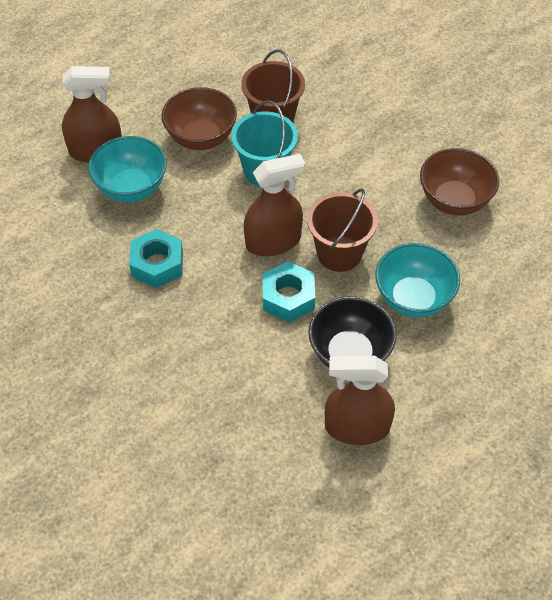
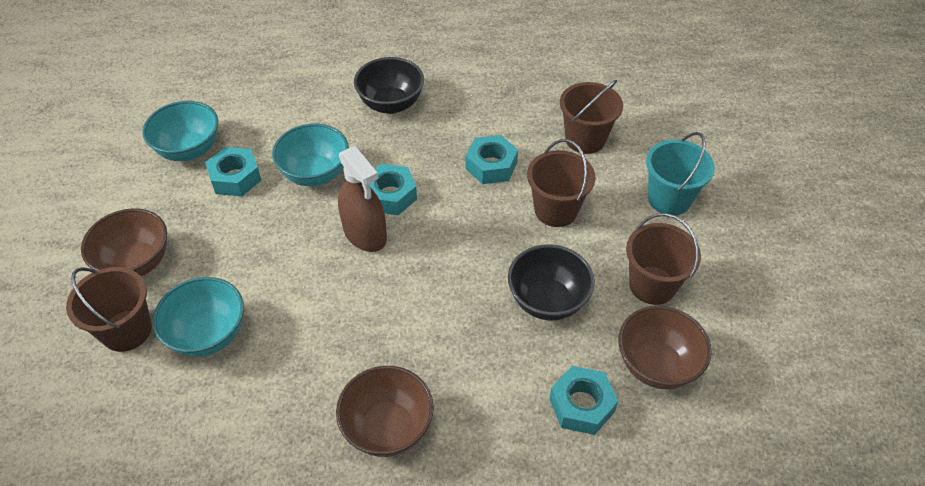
black bowl: 1 -> 2
brown bowl: 2 -> 3
brown bucket: 2 -> 4
brown spray bottle: 3 -> 1
turquoise bowl: 2 -> 3
turquoise nut: 2 -> 4

